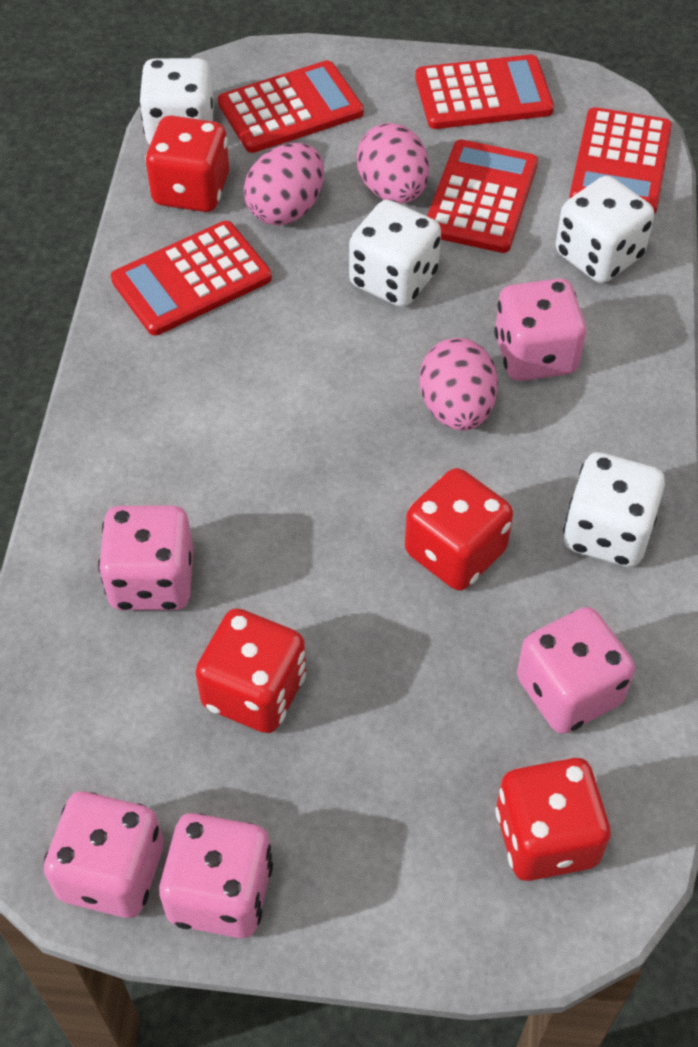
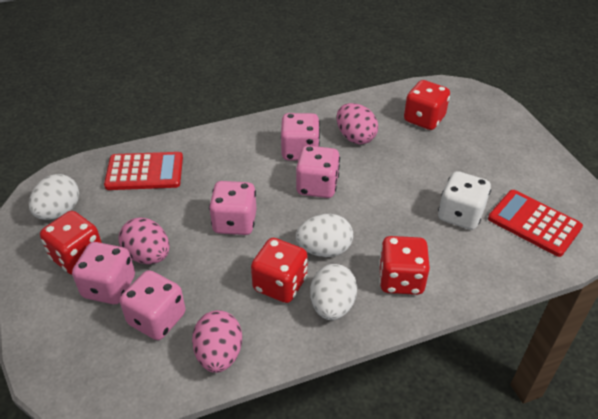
red calculator: 5 -> 2
white dice: 4 -> 1
white egg: 0 -> 3

